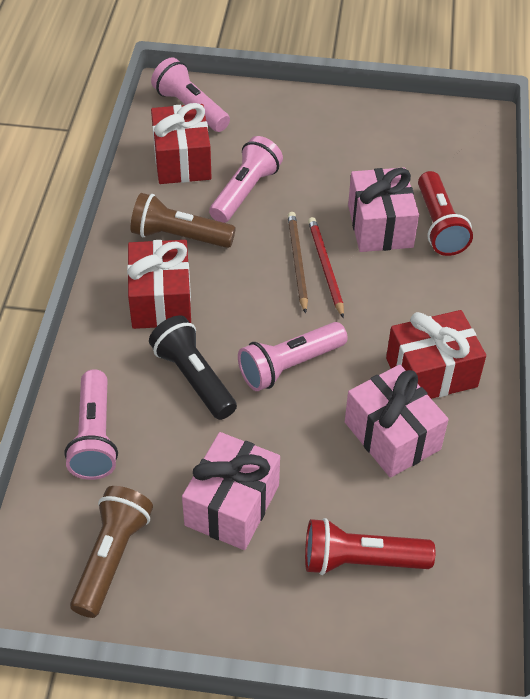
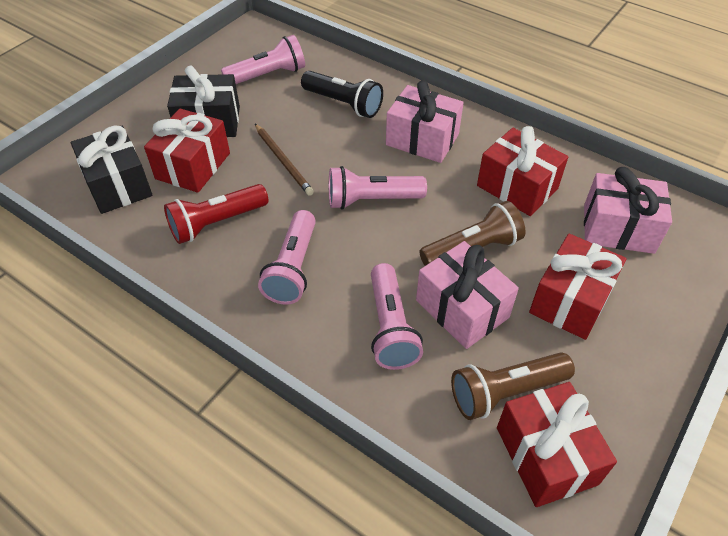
black gift: 0 -> 2
red flashlight: 2 -> 1
red gift: 3 -> 4
red pencil: 1 -> 0

